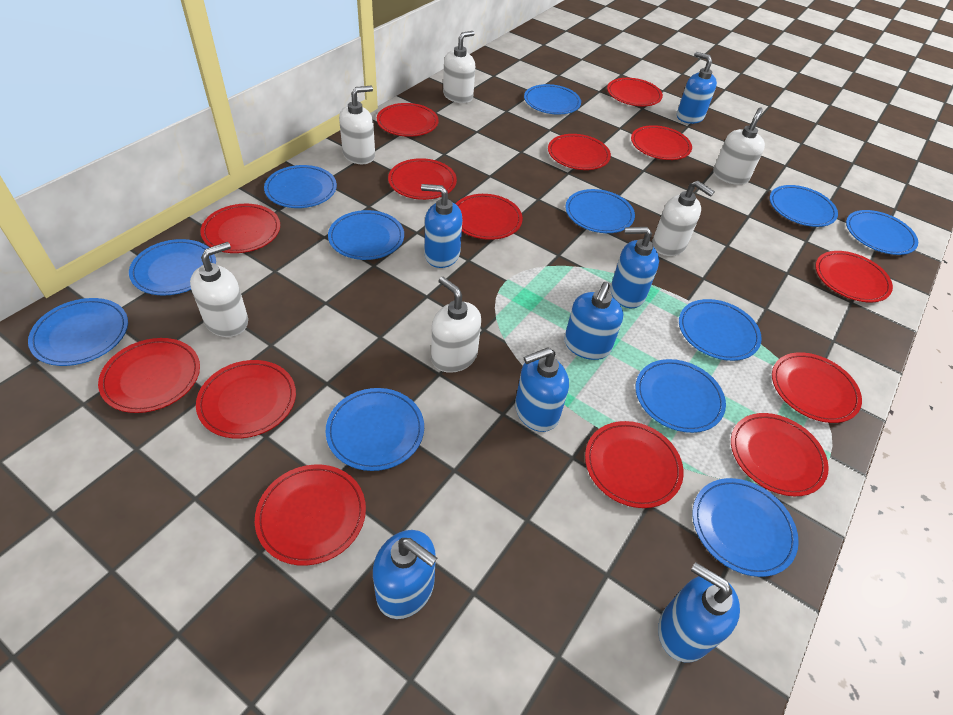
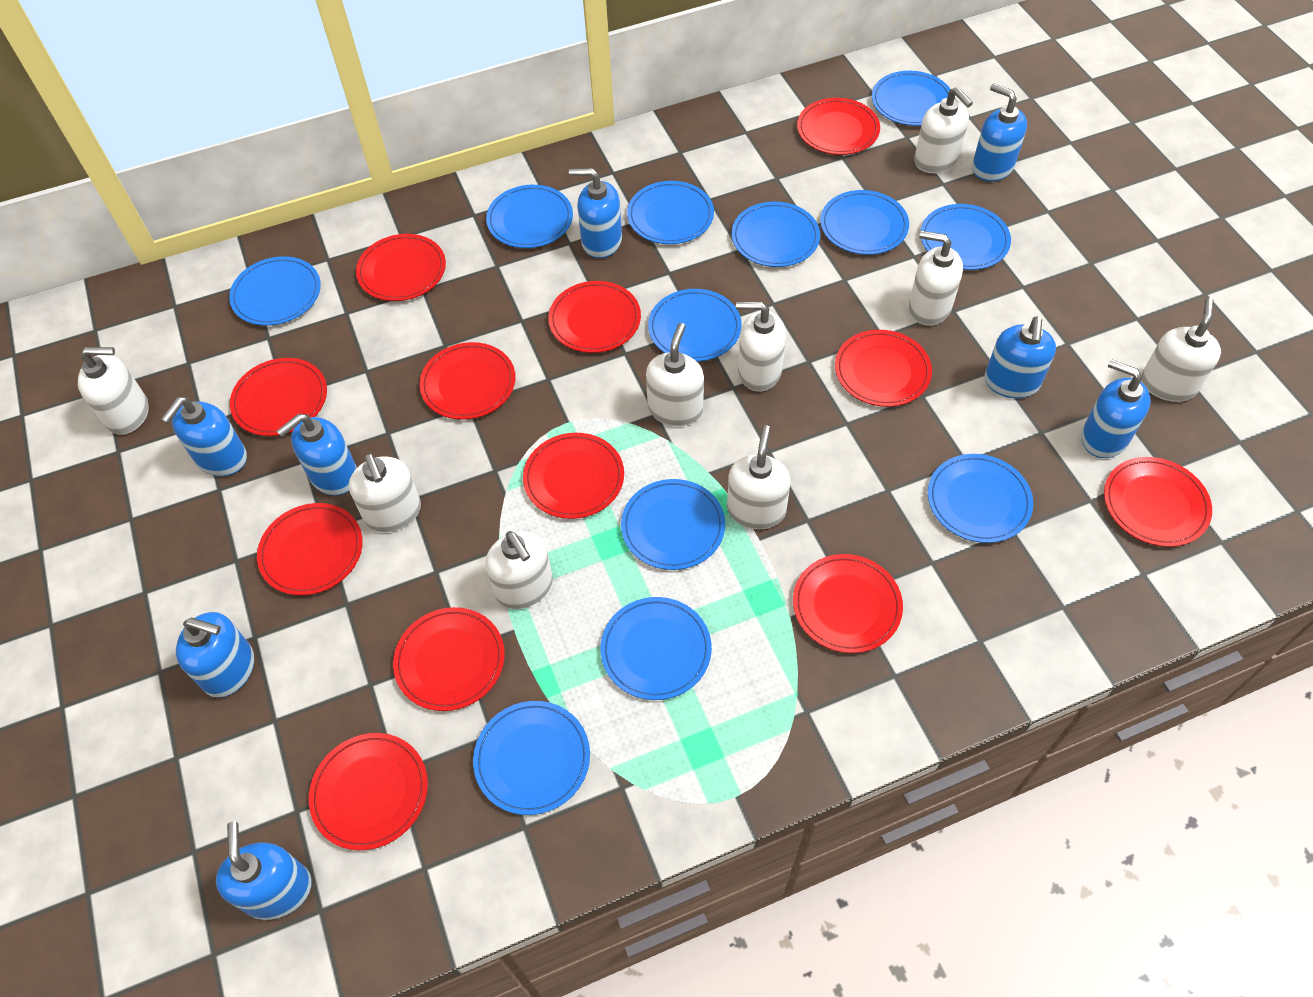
blue soap dispenser: 7 -> 8
red plate: 14 -> 12
white soap dispenser: 6 -> 9

